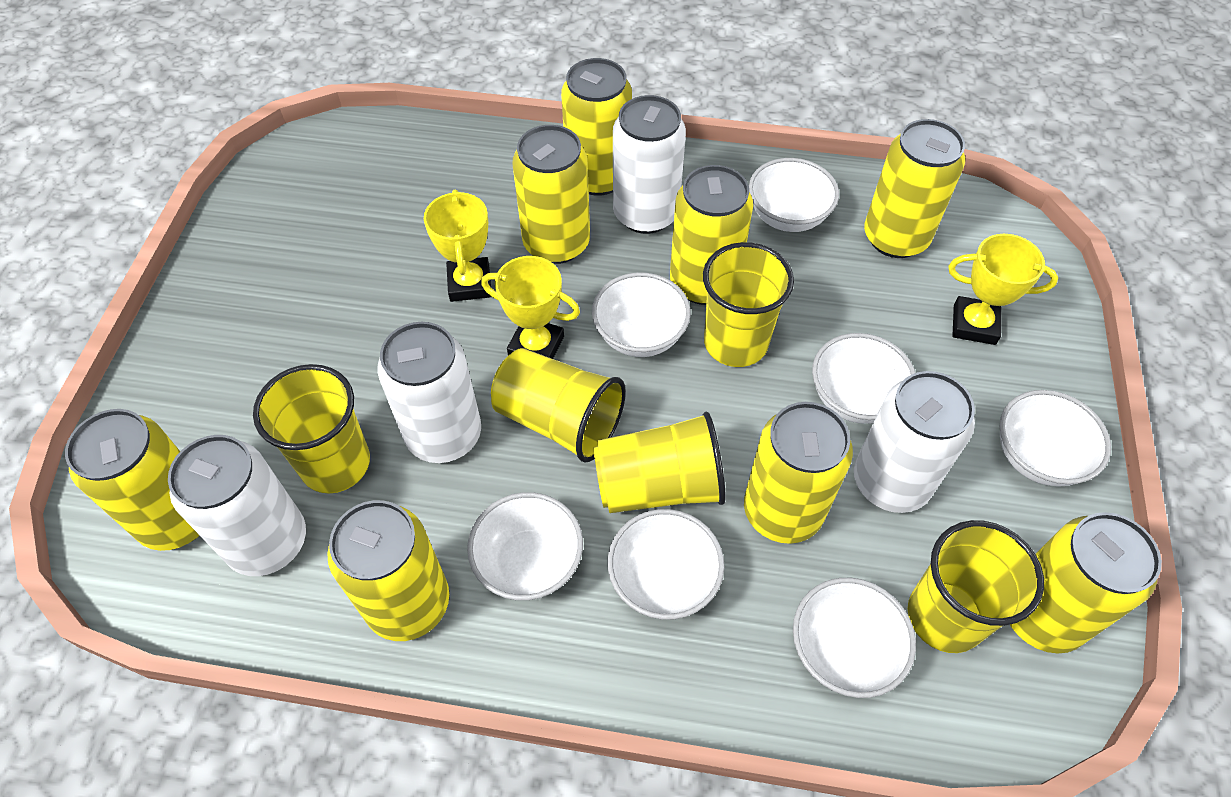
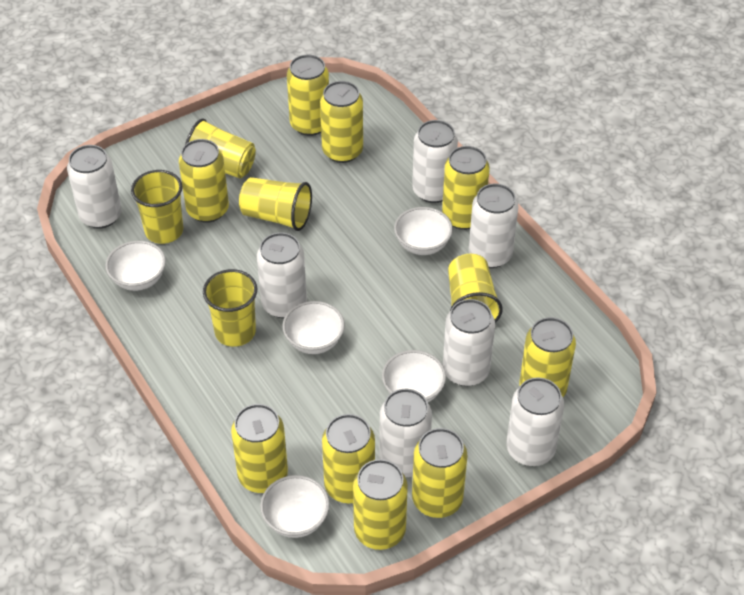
white bowl: 7 -> 5
white can: 4 -> 7
yellow can: 8 -> 9
yellow trophy: 3 -> 0

